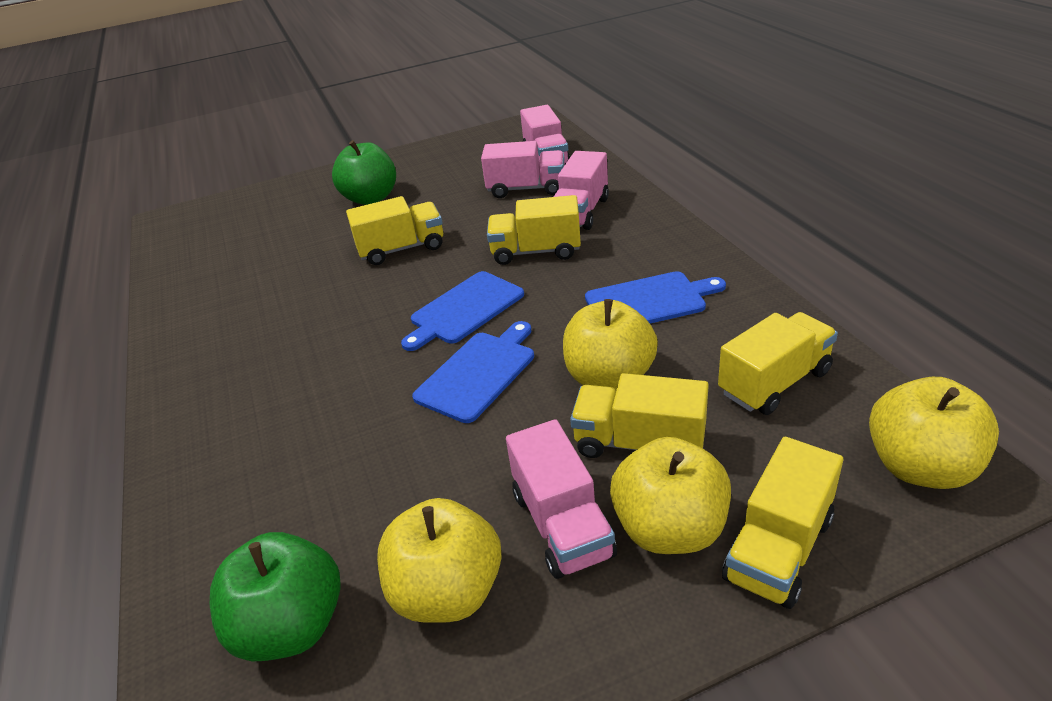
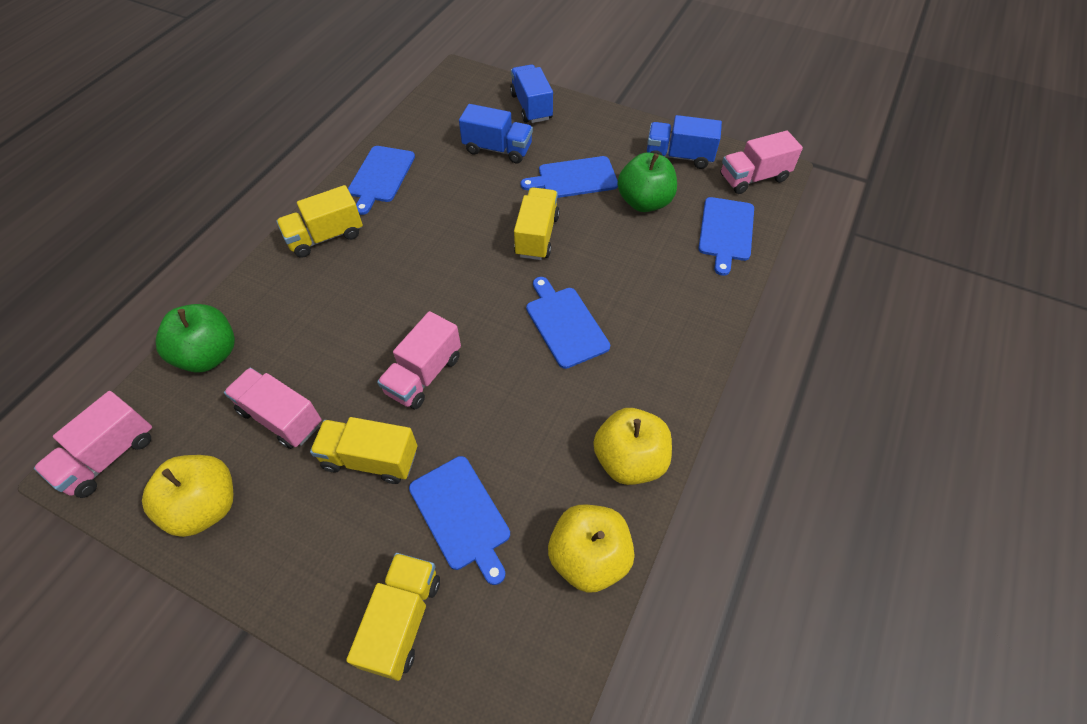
blue cutting board: 3 -> 5
blue truck: 0 -> 3
yellow apple: 4 -> 3
yellow truck: 5 -> 4

